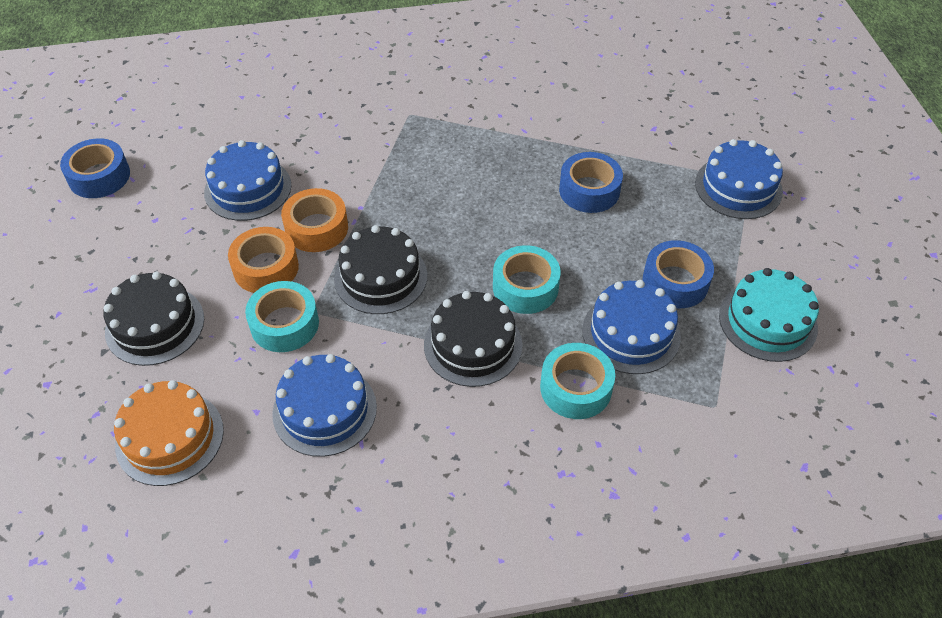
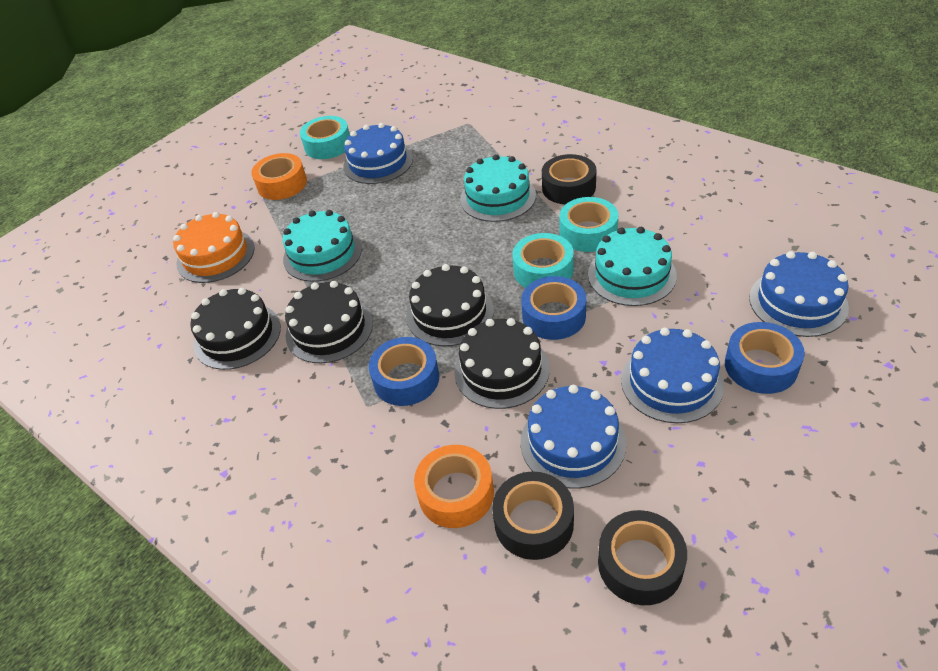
black cake: 3 -> 4
black tape: 0 -> 3
turquoise cake: 1 -> 3

